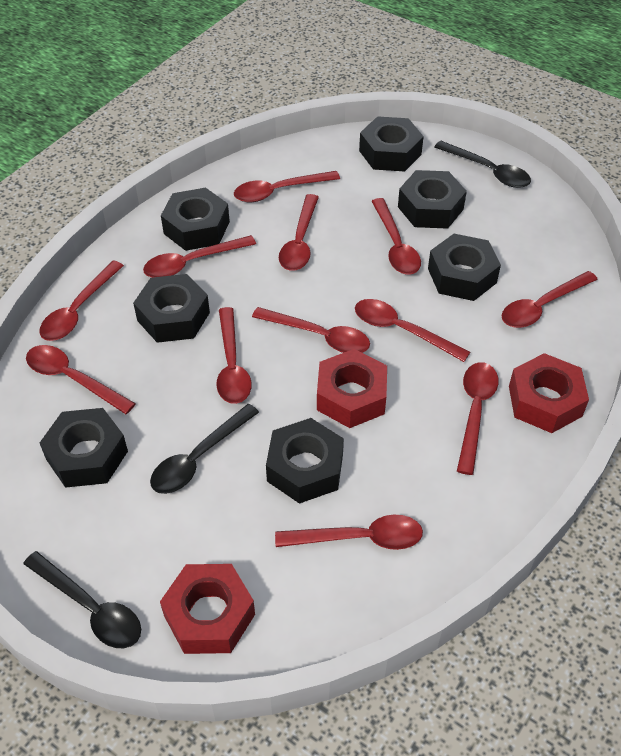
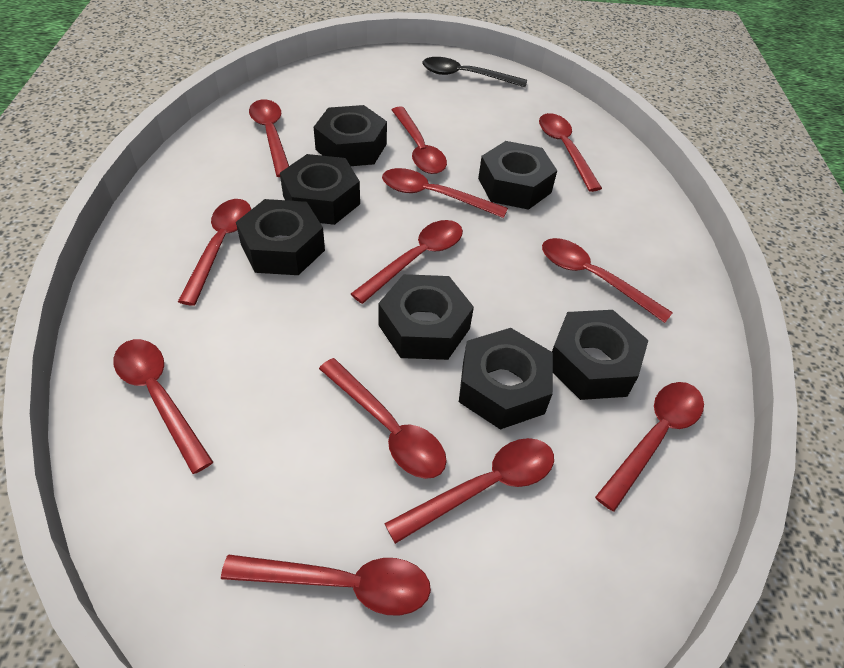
black spoon: 3 -> 1
red nut: 3 -> 0

